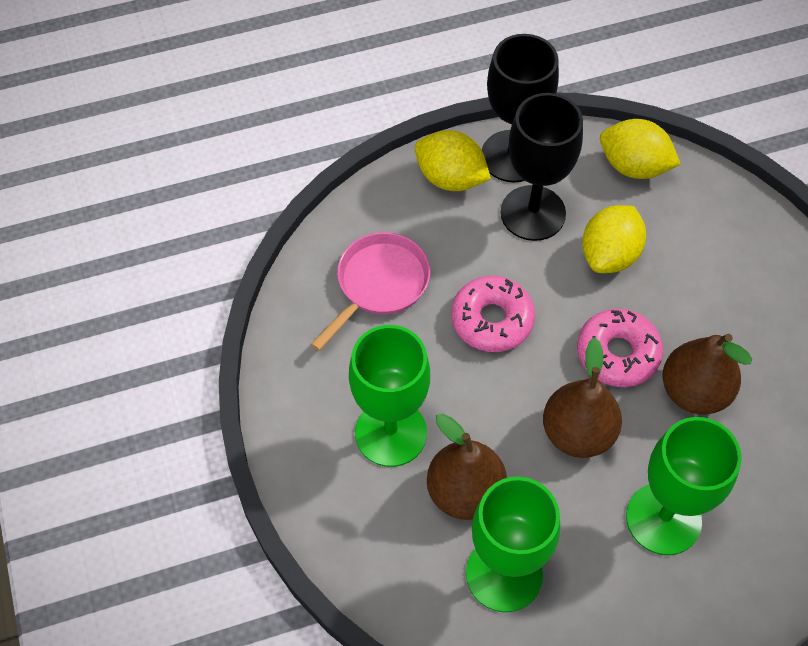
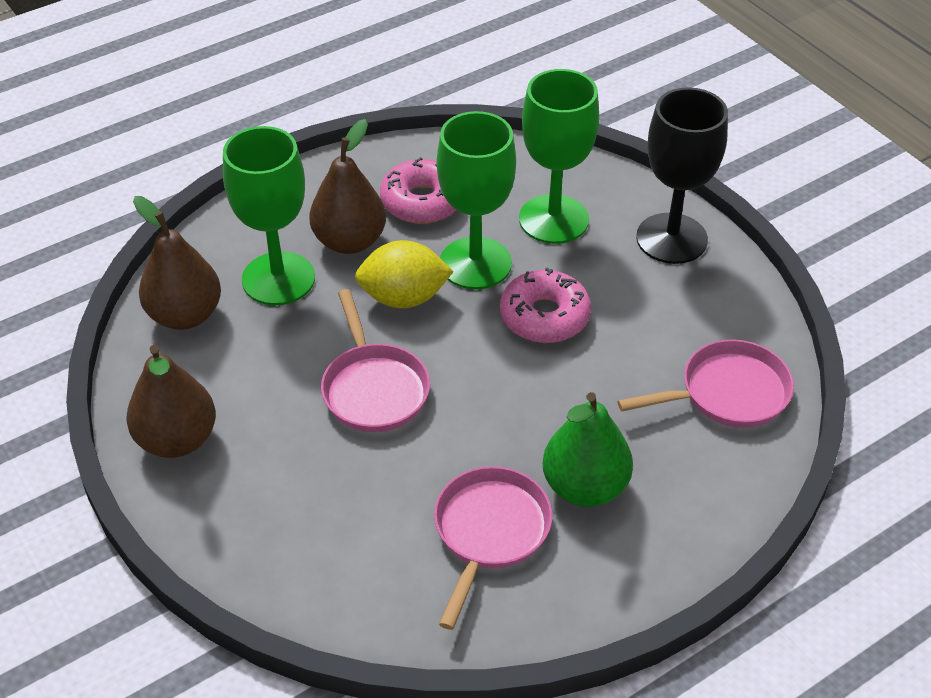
black goblet: 2 -> 1
green pear: 0 -> 1
pink pan: 1 -> 3
yellow lemon: 3 -> 1

